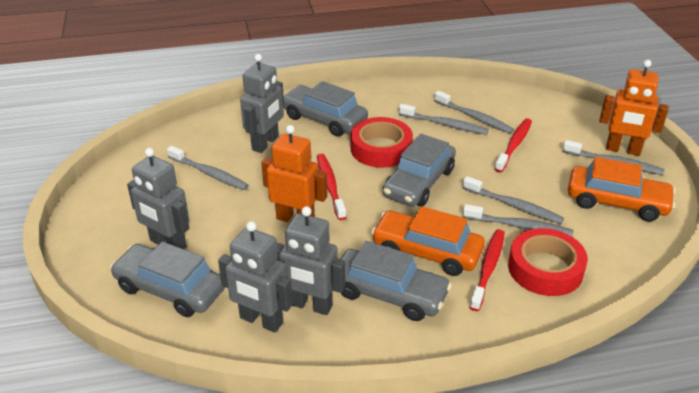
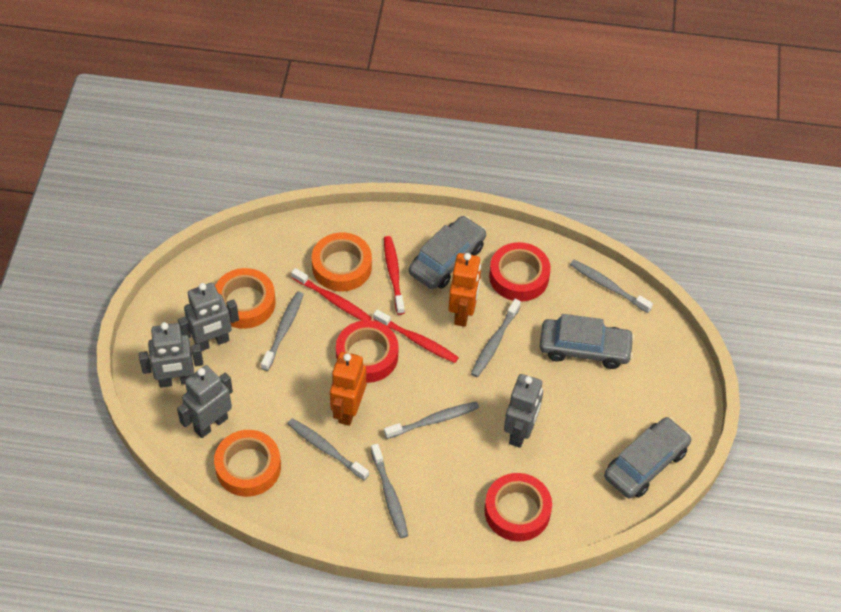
grey car: 4 -> 3
orange car: 2 -> 0
orange tape: 0 -> 3
red tape: 2 -> 3

